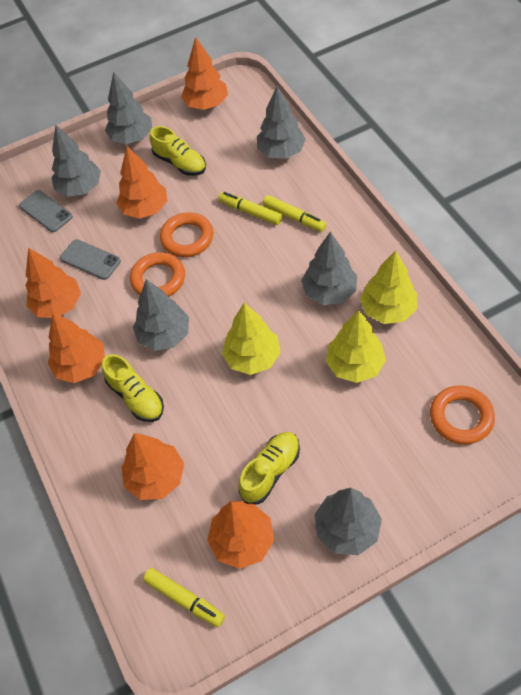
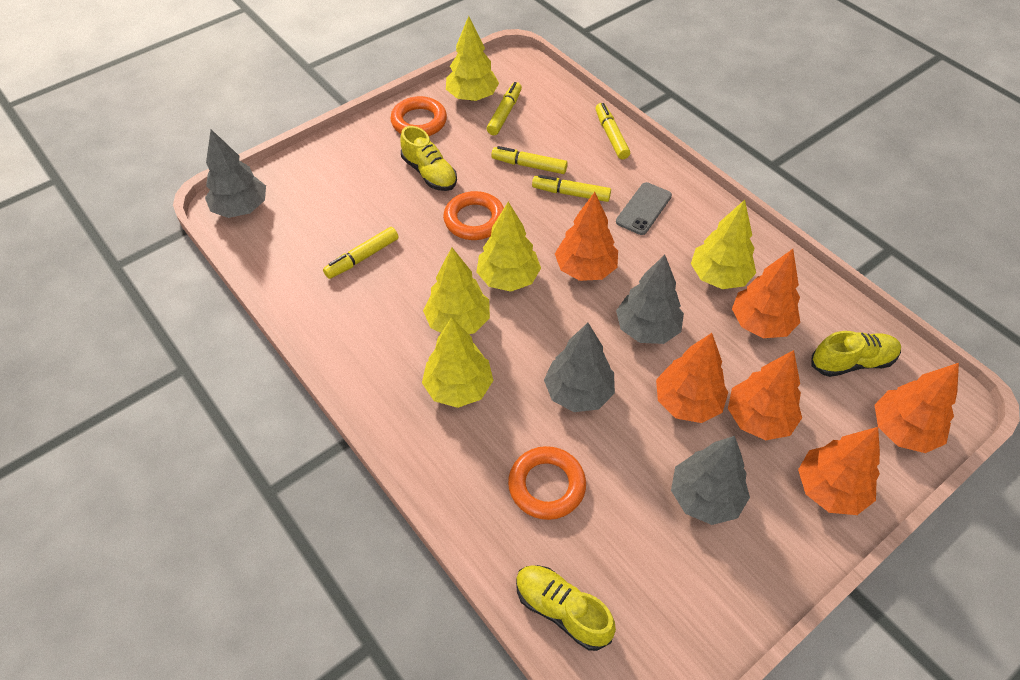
grey phone: 2 -> 1
grey tree: 6 -> 4
yellow marker: 3 -> 5
yellow tree: 3 -> 5

